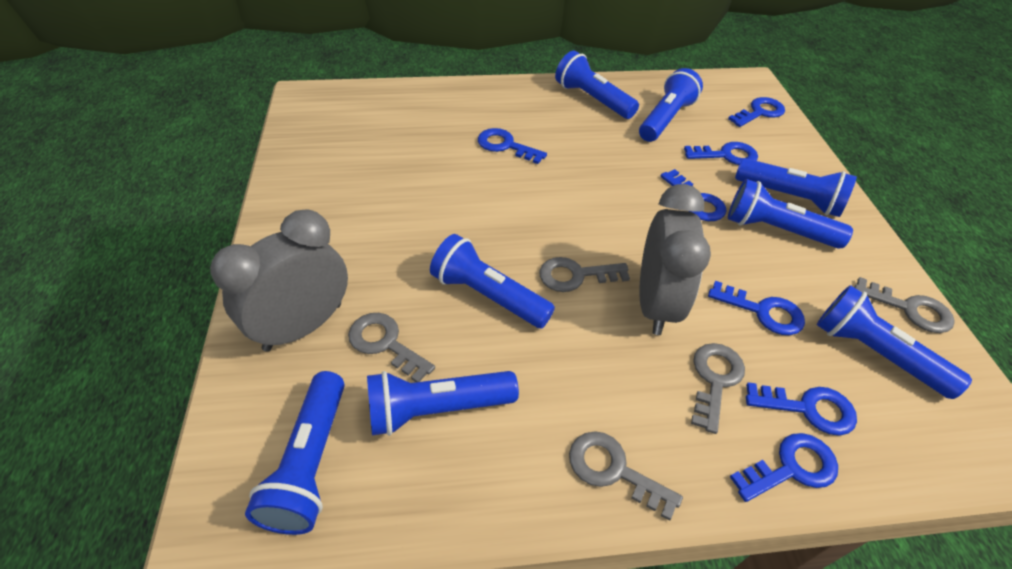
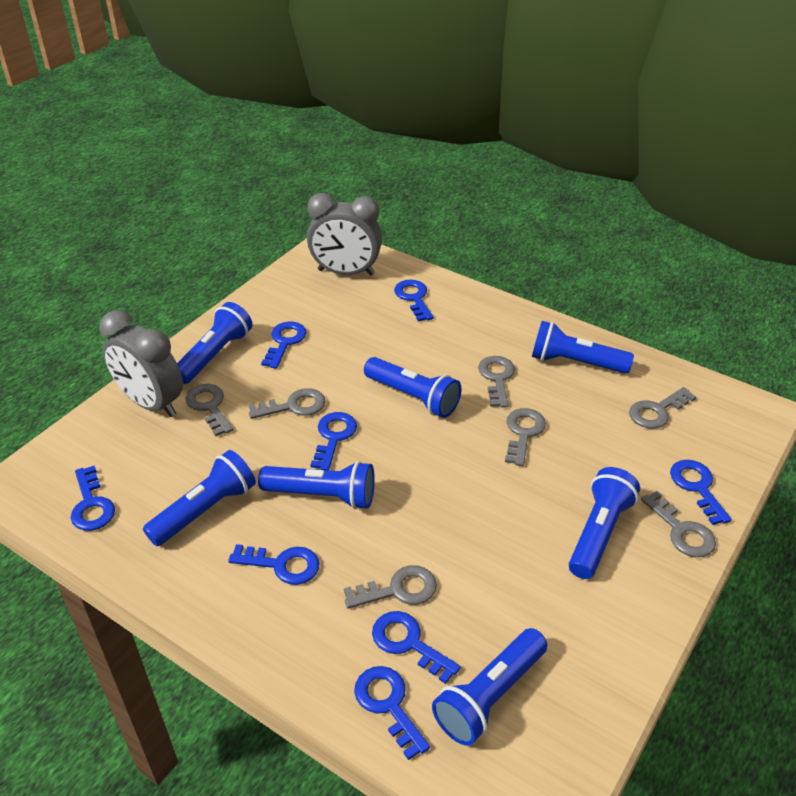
blue flashlight: 8 -> 7
blue key: 7 -> 8
grey key: 5 -> 7

